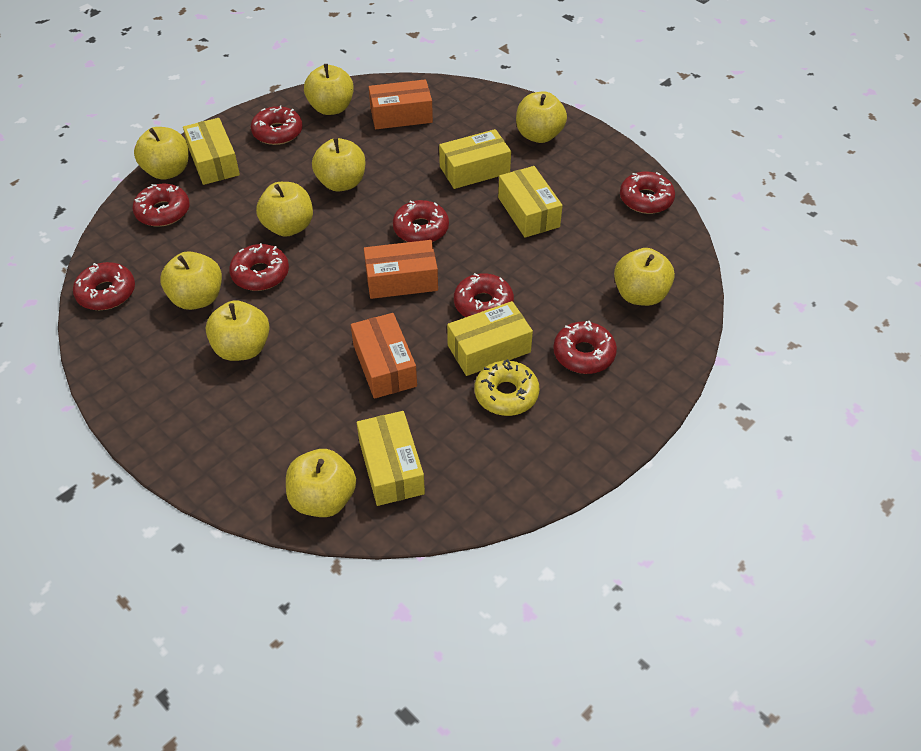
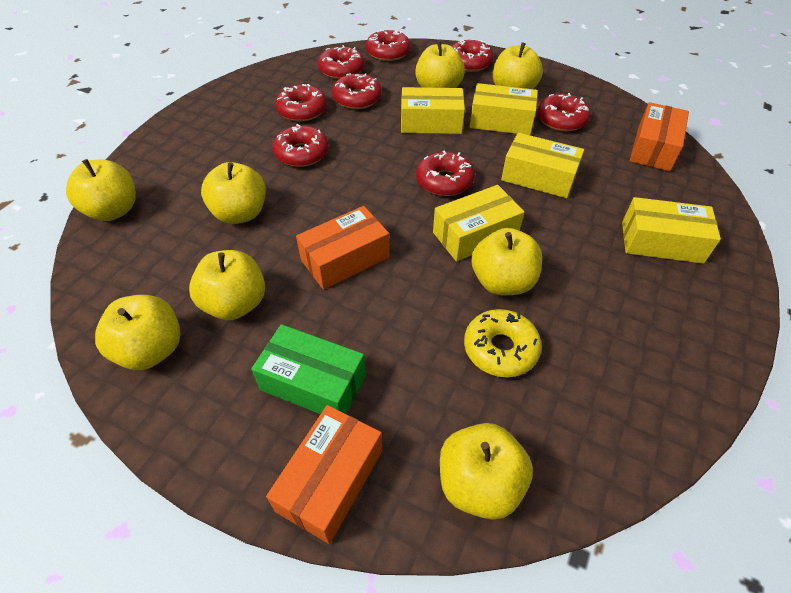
green box: 0 -> 1
yellow apple: 9 -> 8

